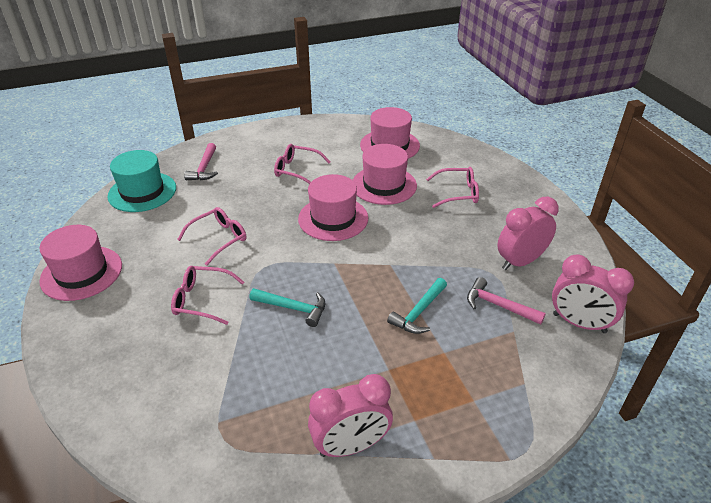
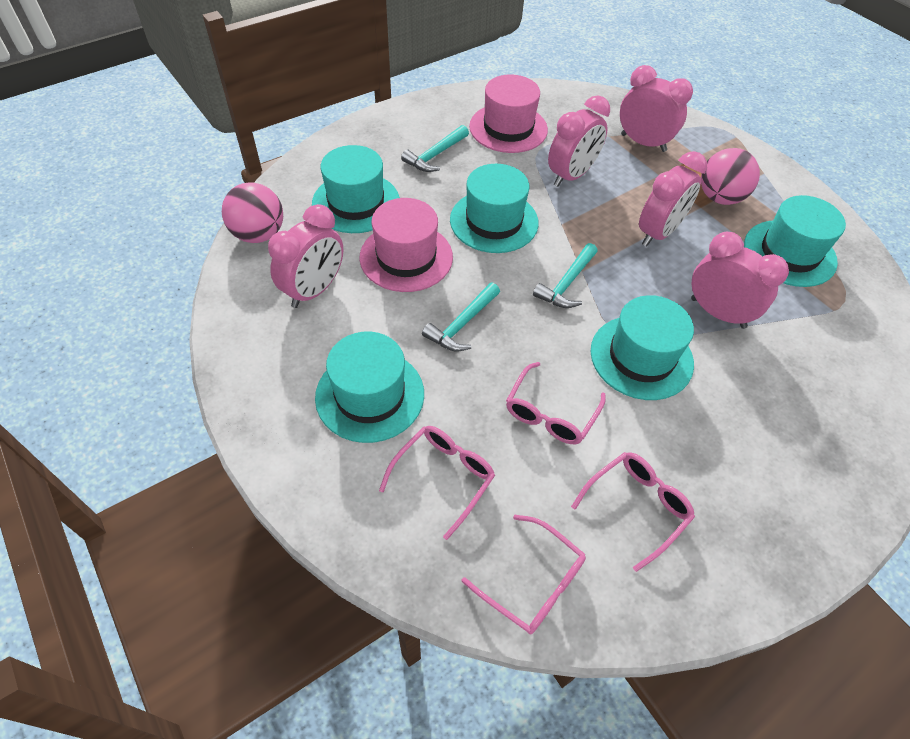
pink ball: 0 -> 2
pink clock: 3 -> 5
pink hammer: 2 -> 0
pink hat: 4 -> 2
turquoise hammer: 2 -> 3
turquoise hat: 1 -> 5

